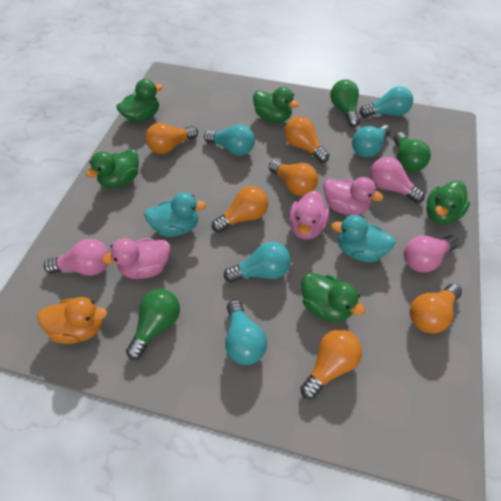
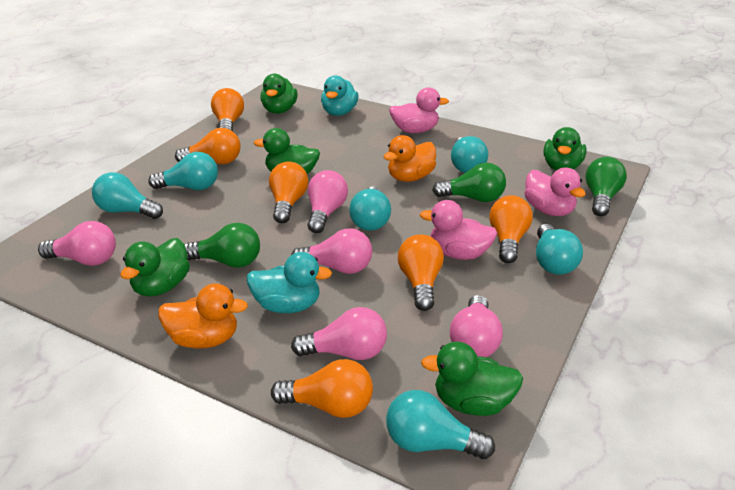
orange duck: 1 -> 2
pink light bulb: 3 -> 5
turquoise light bulb: 5 -> 6

